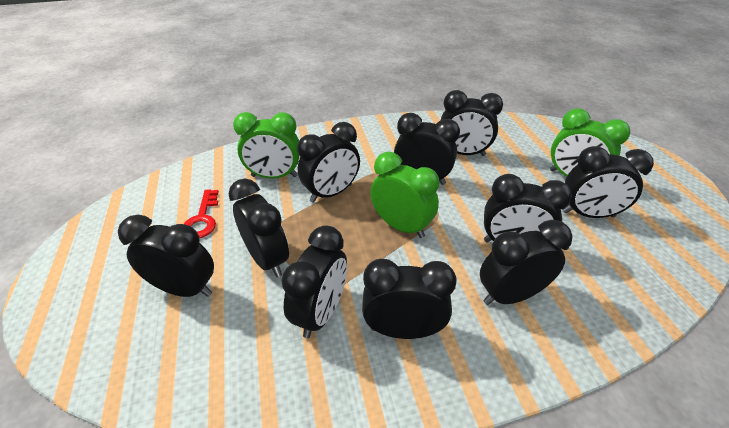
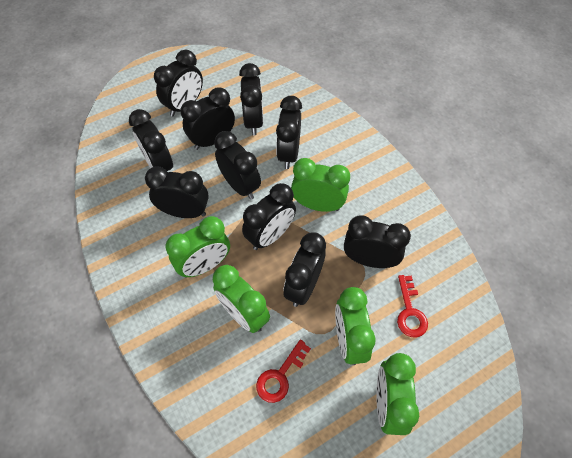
green clock: 3 -> 5
red key: 1 -> 2

